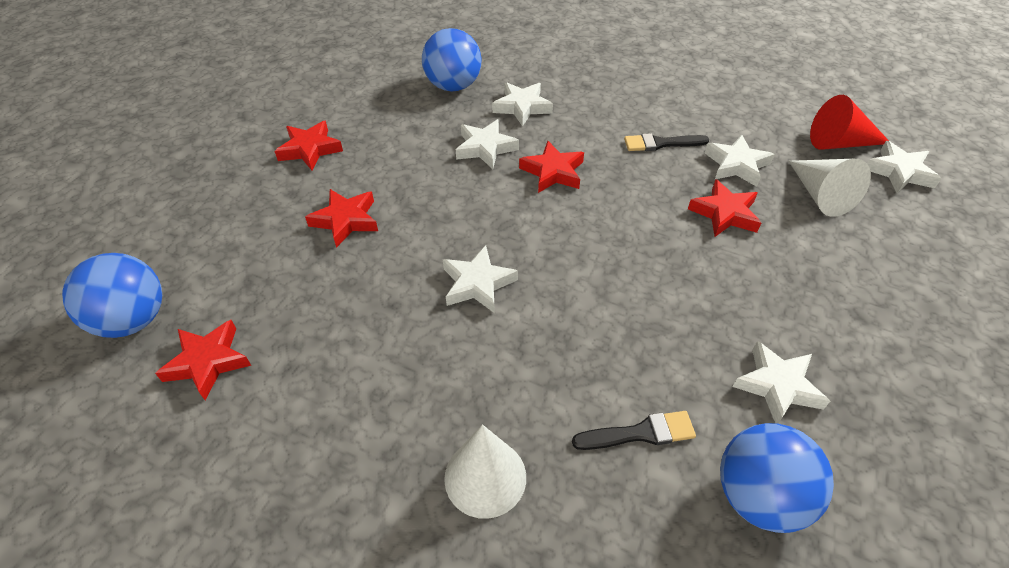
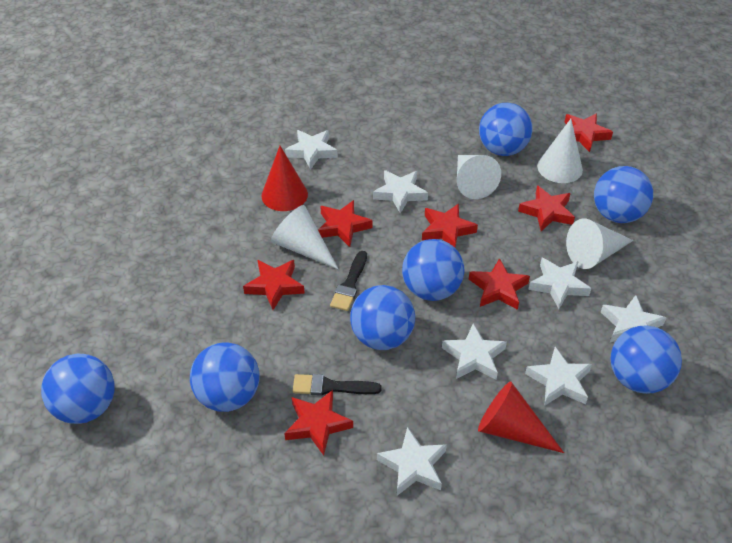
blue ball: 3 -> 7
red cone: 1 -> 2
red star: 5 -> 7
white cone: 2 -> 4
white star: 6 -> 7

